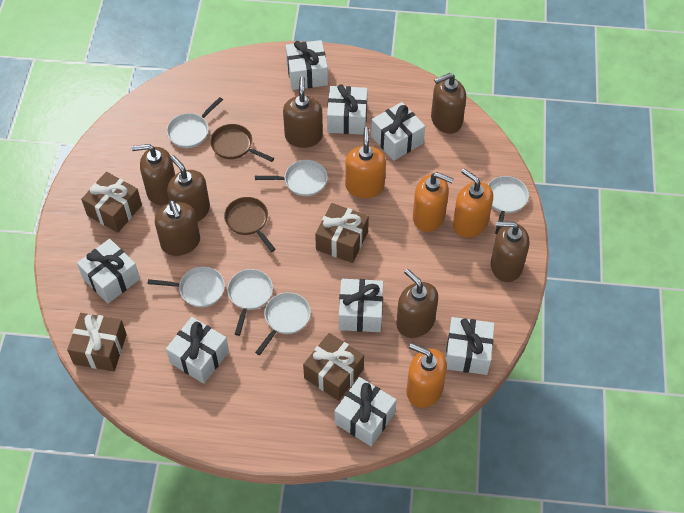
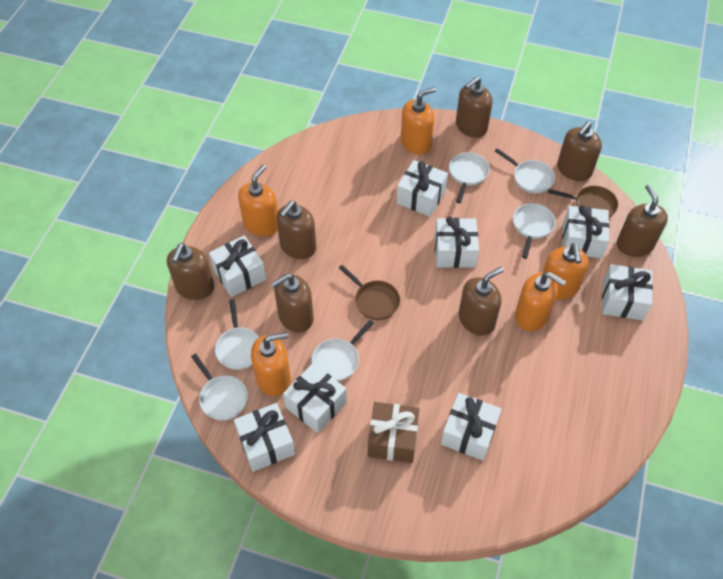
brown gift: 4 -> 1
orange soap dispenser: 4 -> 5

